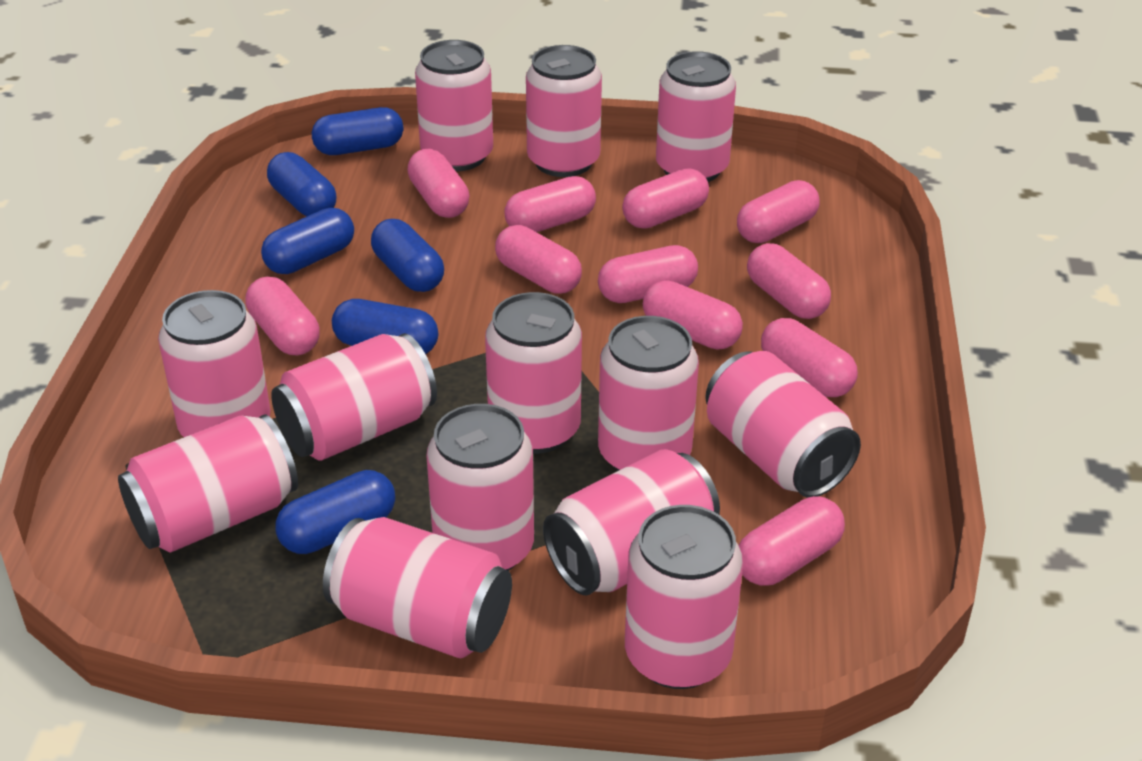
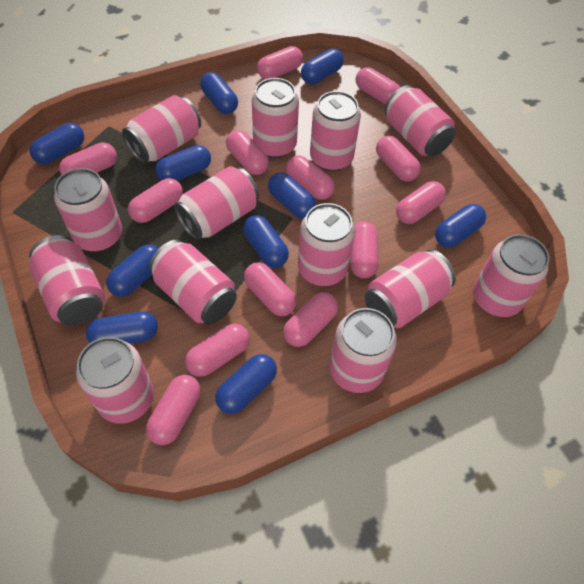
blue capsule: 6 -> 10
pink capsule: 11 -> 13

